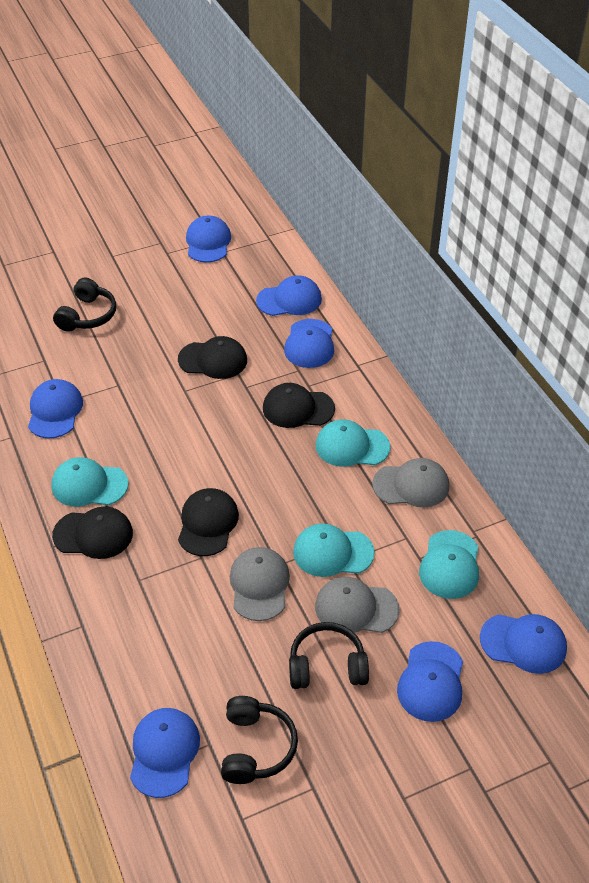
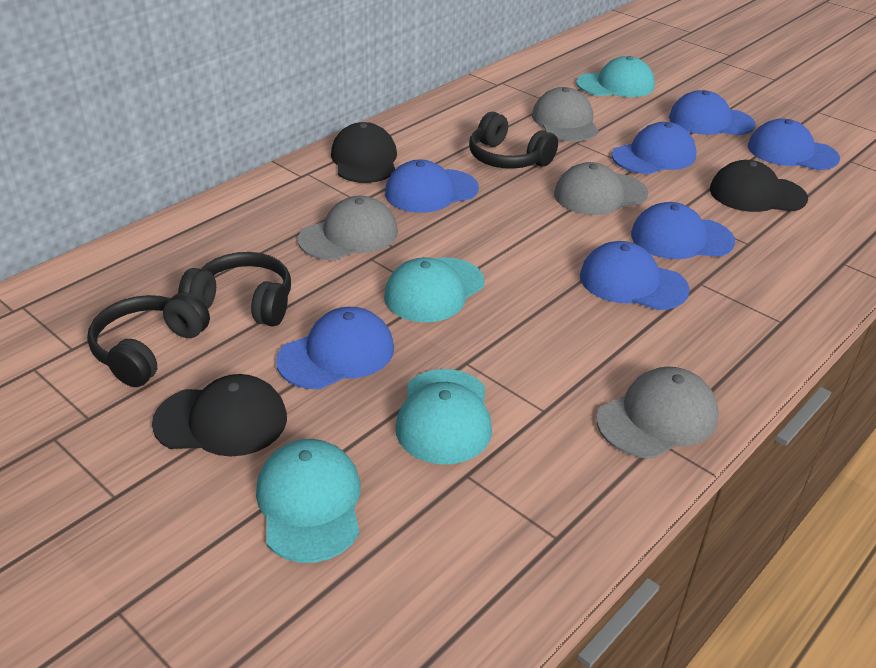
black cap: 4 -> 3
grey cap: 3 -> 4

